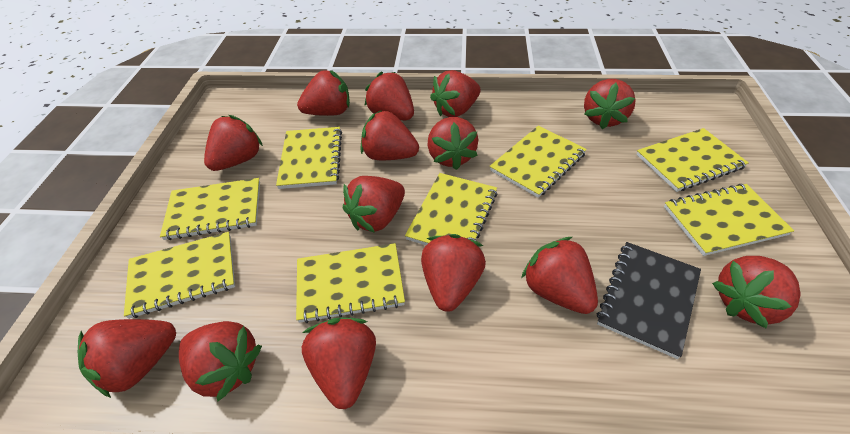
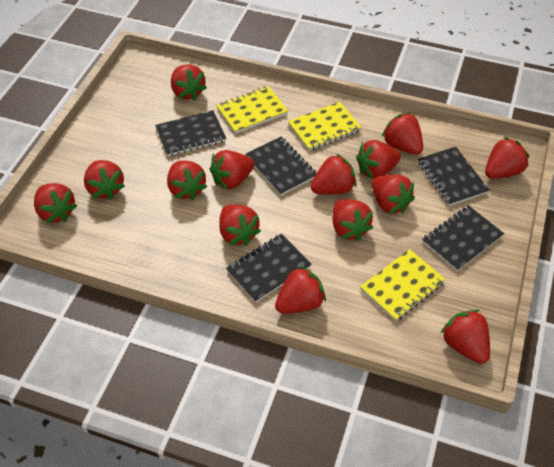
black notebook: 1 -> 5
yellow notebook: 8 -> 3

